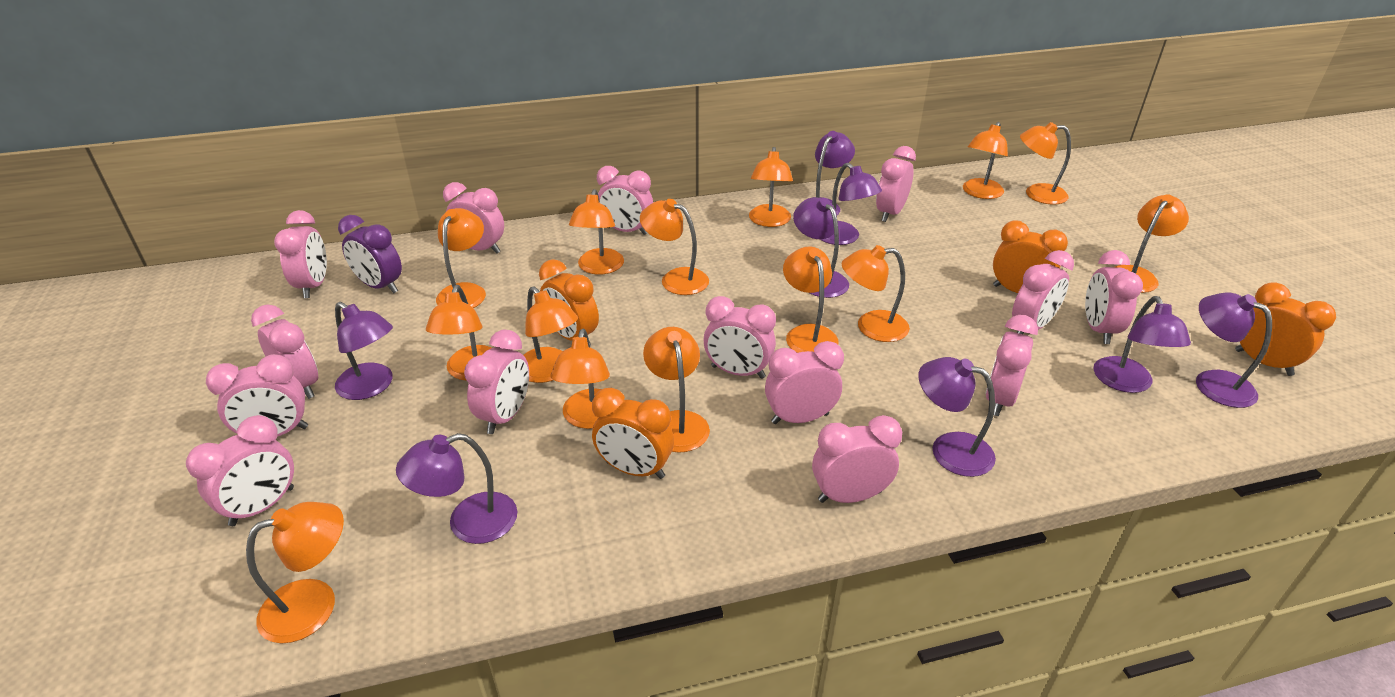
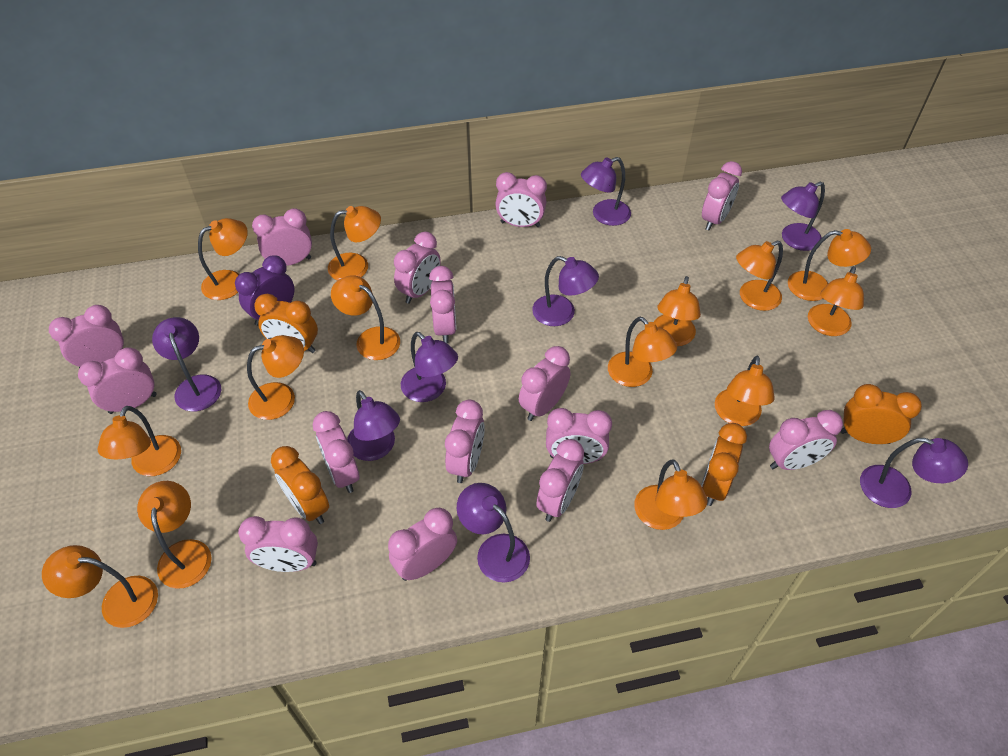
pink clock: 14 -> 15

